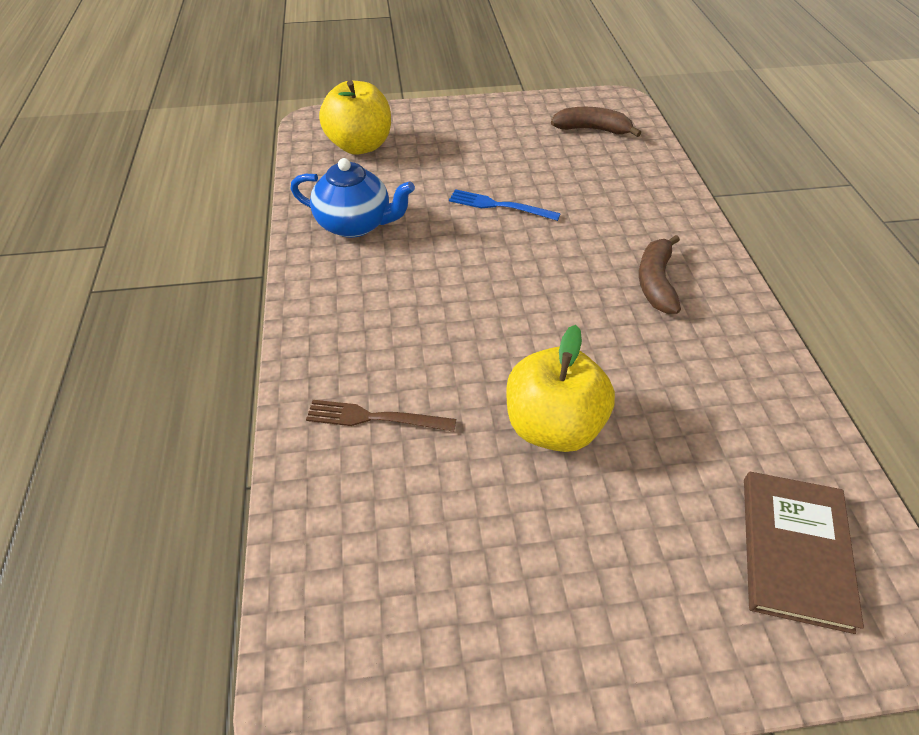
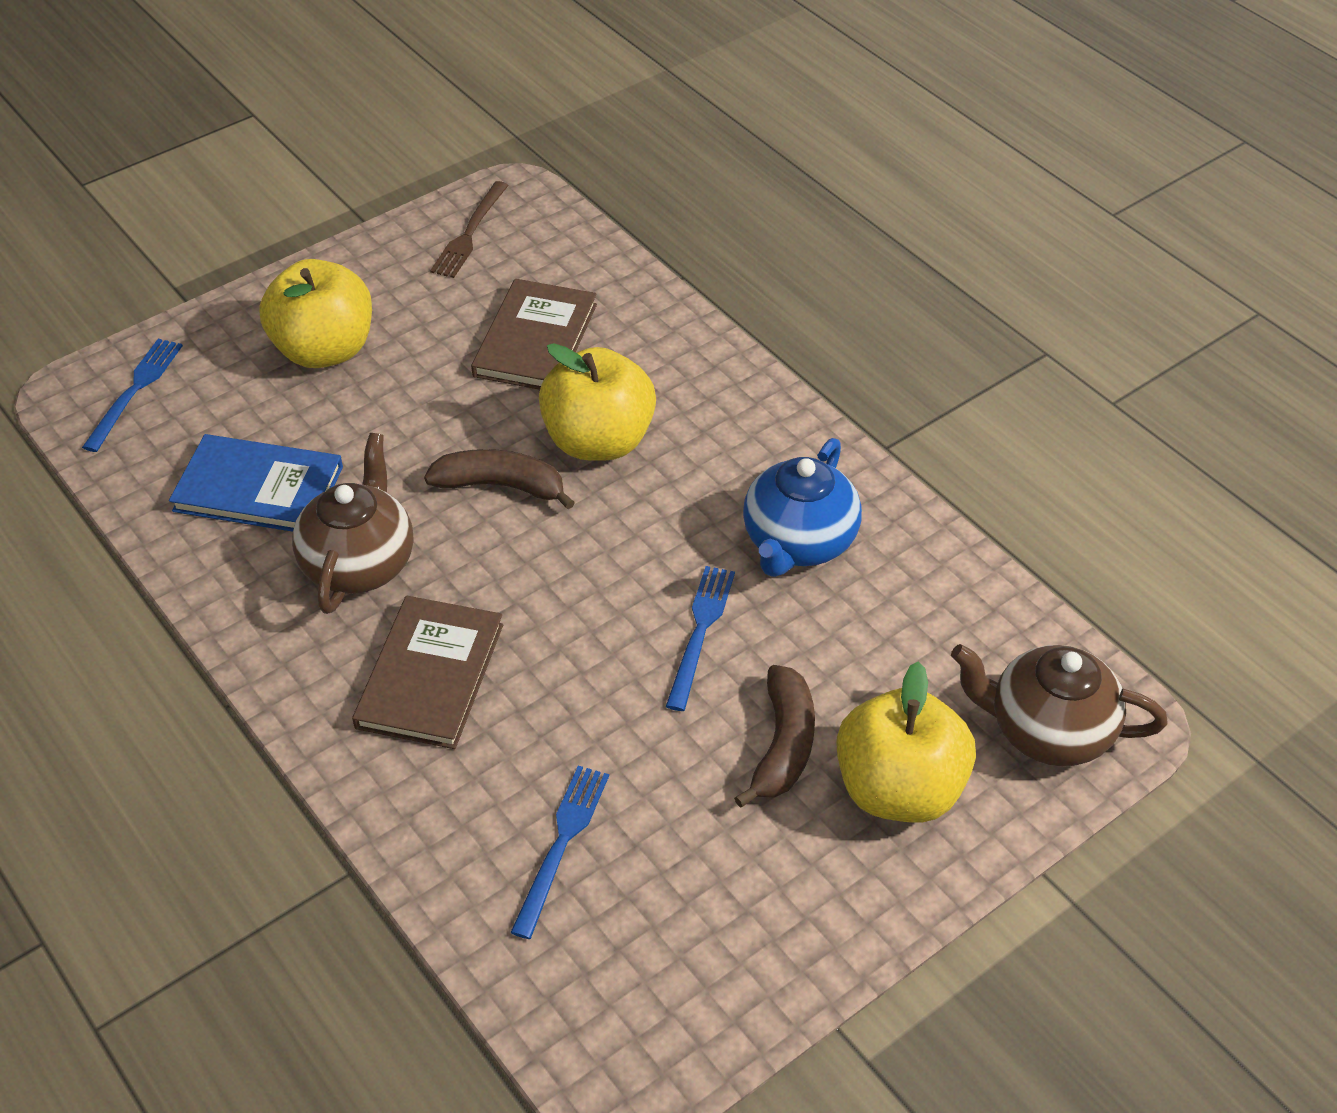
blue book: 0 -> 1
blue fork: 1 -> 3
brown book: 1 -> 2
brown teapot: 0 -> 2
yellow apple: 2 -> 3

